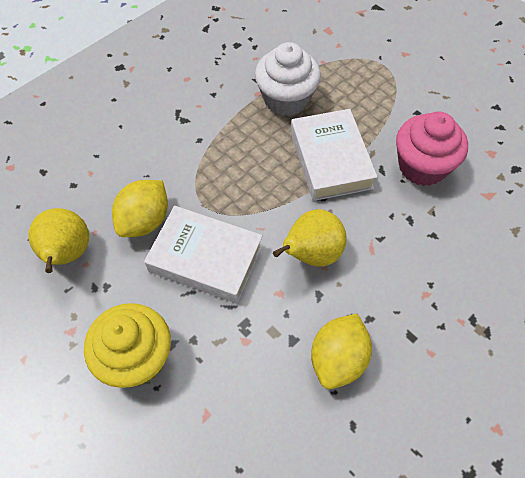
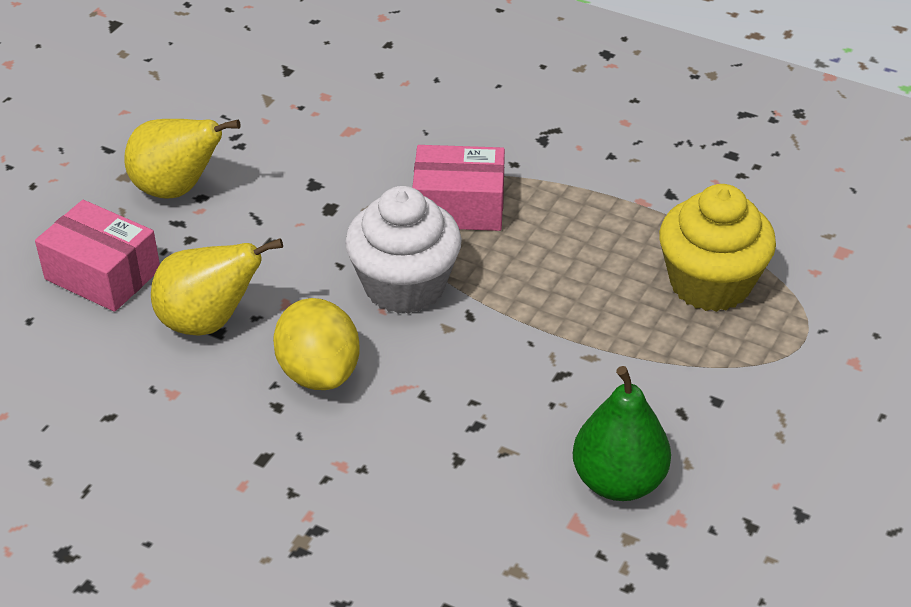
green pear: 0 -> 1
pink box: 0 -> 2
pink cupcake: 1 -> 0
white book: 2 -> 0
yellow lemon: 2 -> 1

